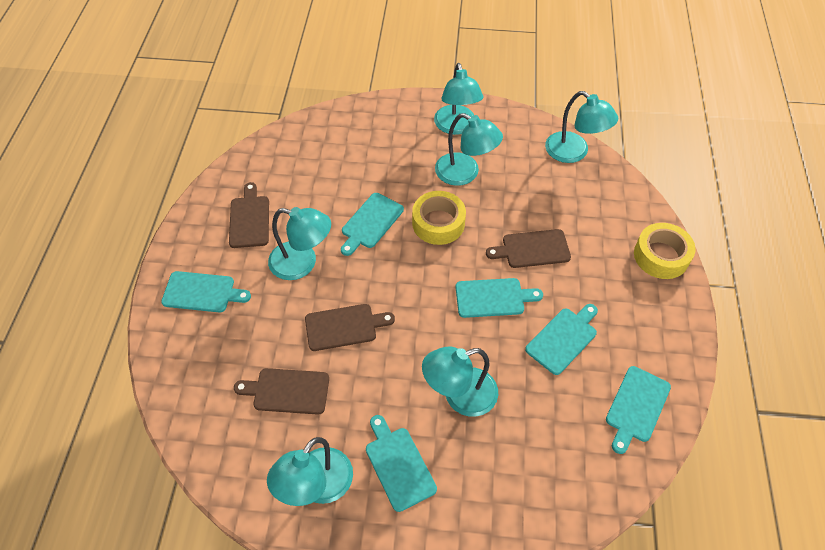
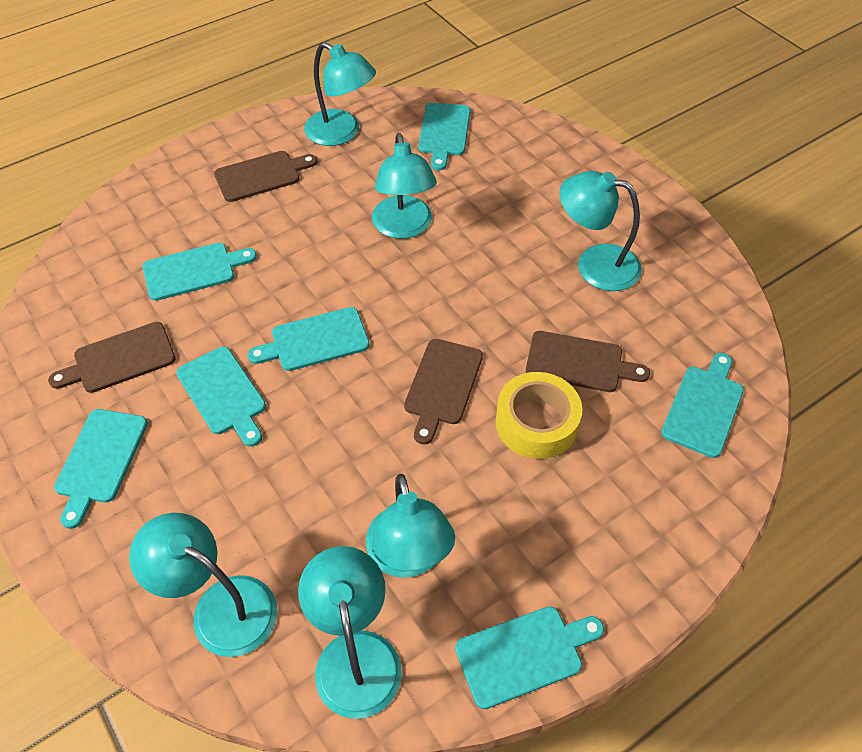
turquoise cutting board: 6 -> 7
yellow tape: 2 -> 1

